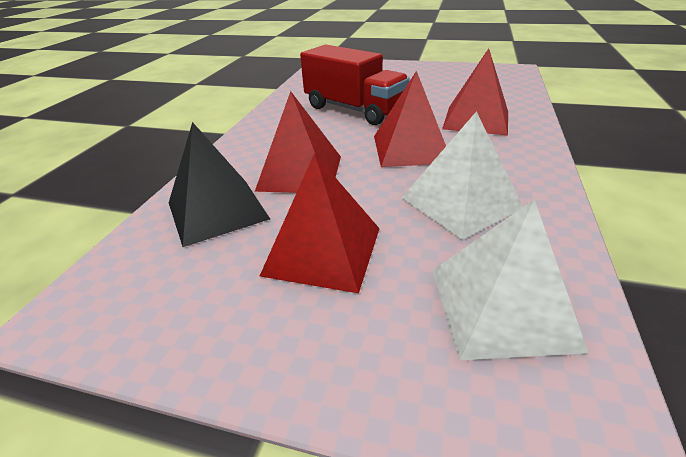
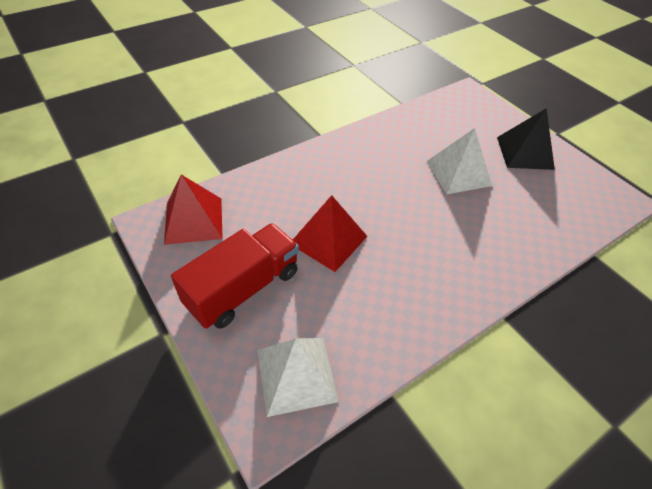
red pyramid: 4 -> 2

